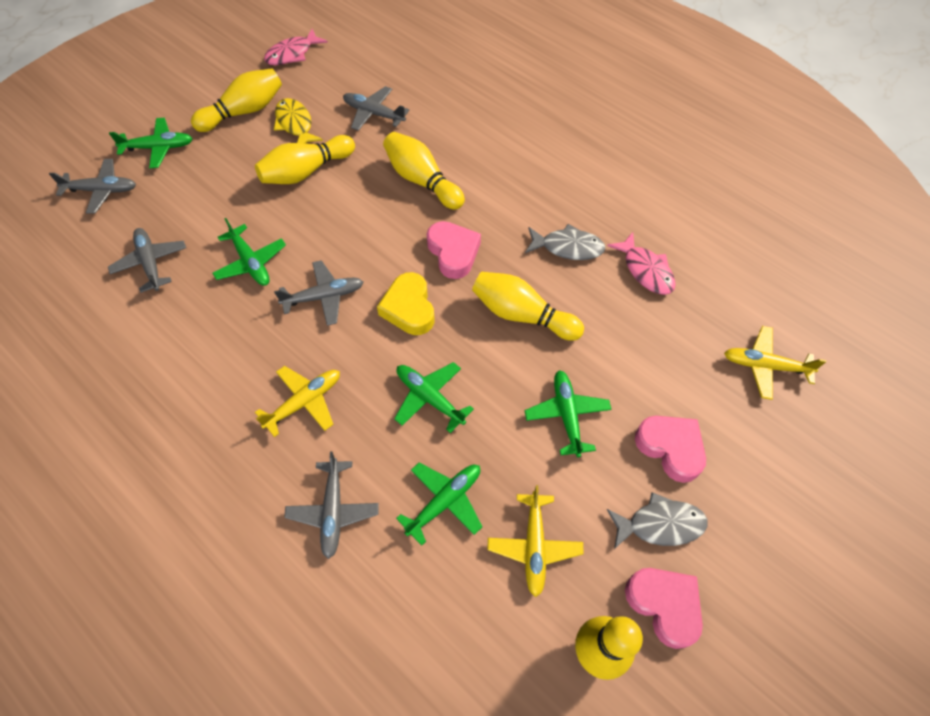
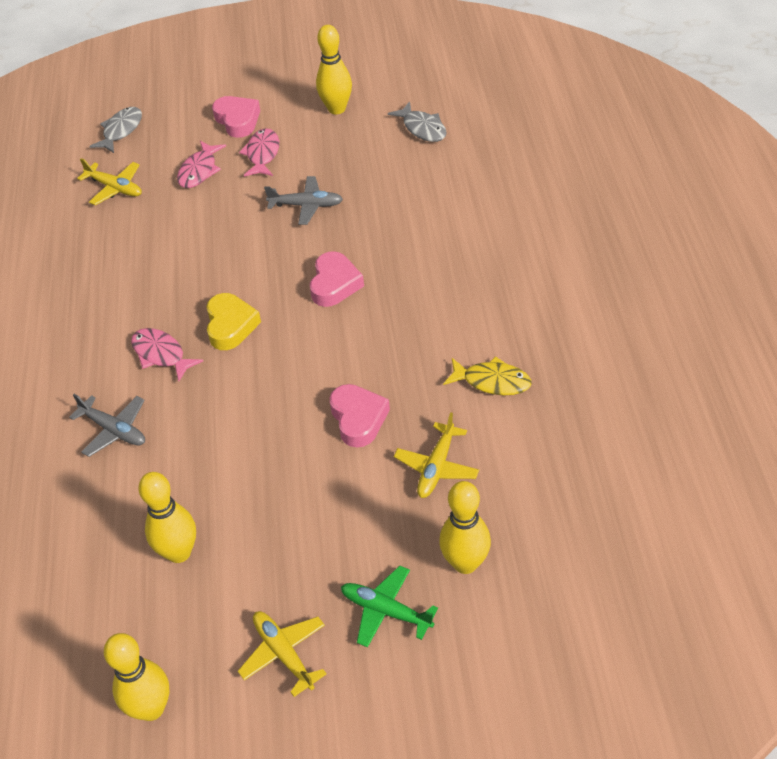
green plane: 5 -> 1
grey plane: 5 -> 2
pink fish: 2 -> 3
yellow bowling pin: 5 -> 4

